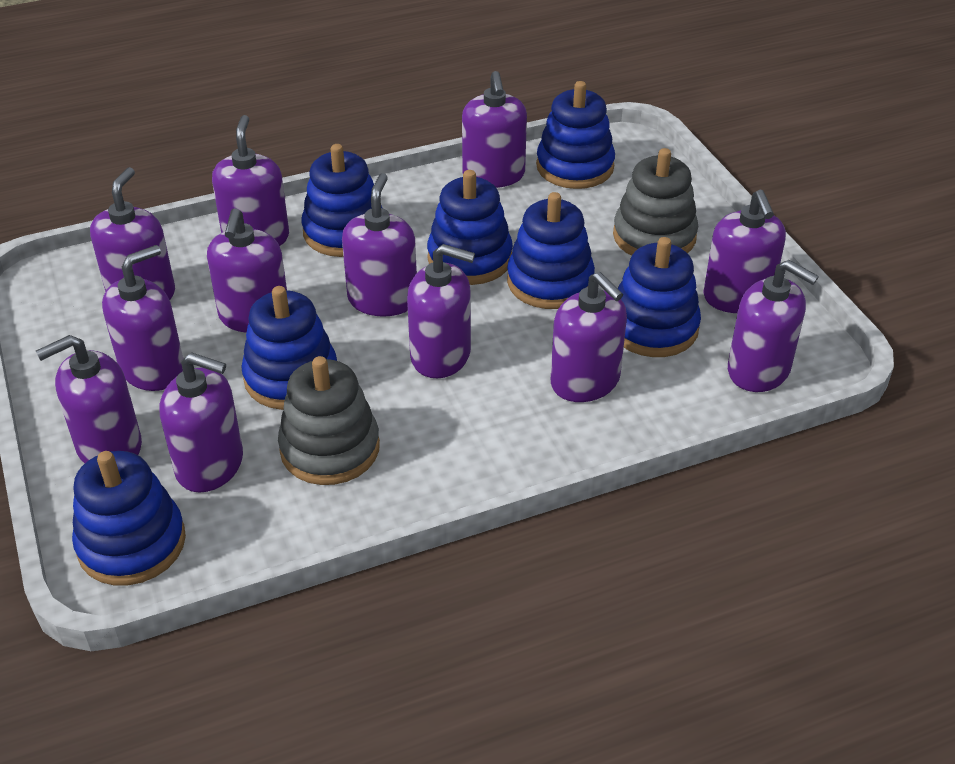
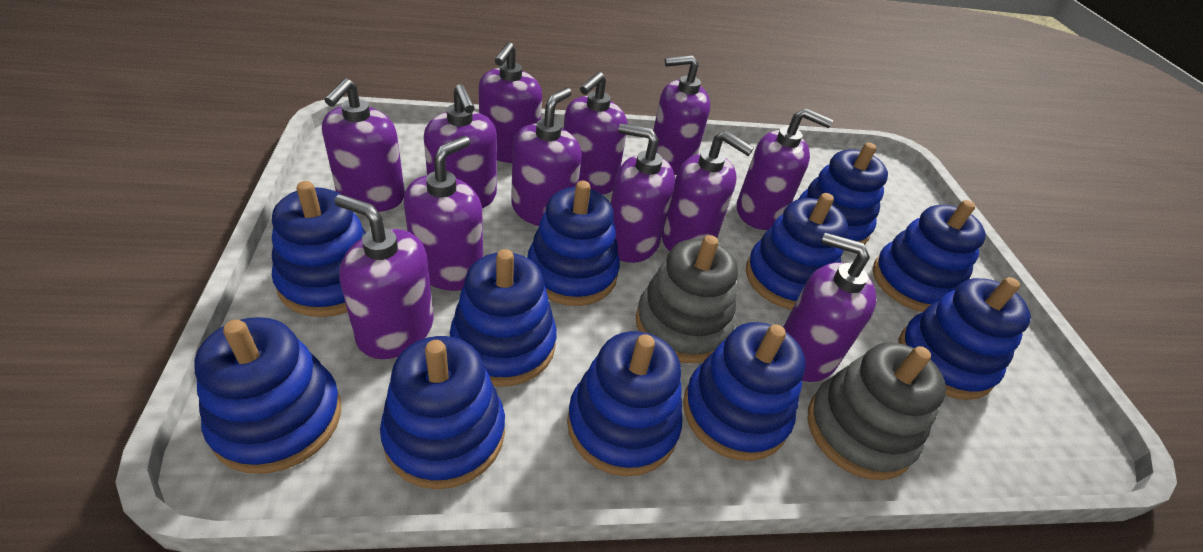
blue stacking toy: 7 -> 11

